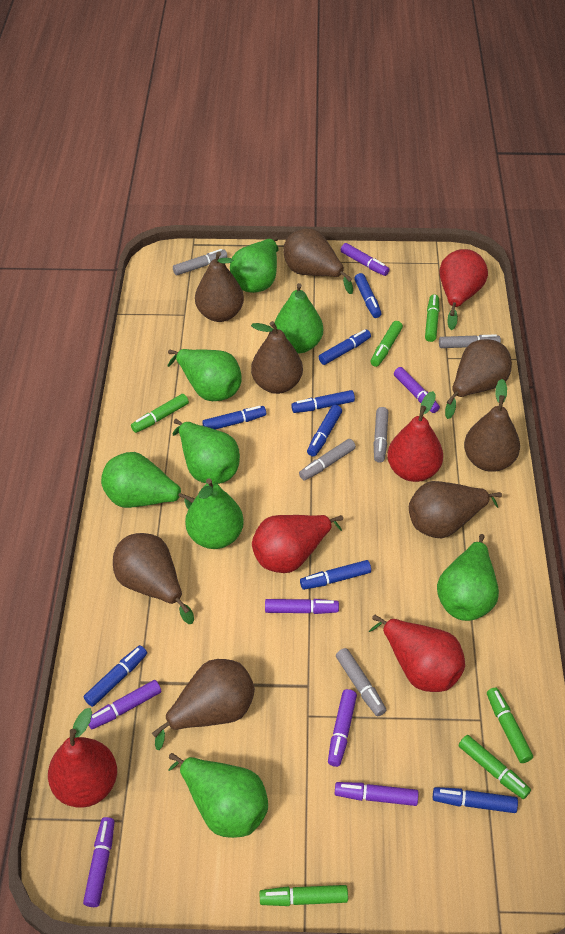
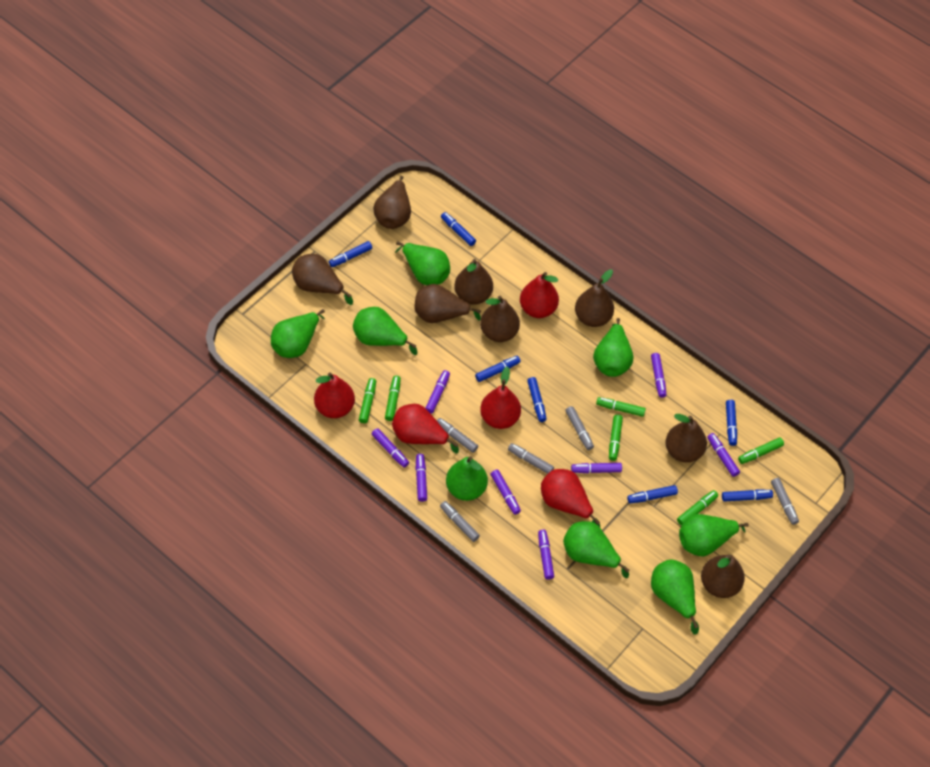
blue marker: 8 -> 7
purple marker: 7 -> 8

